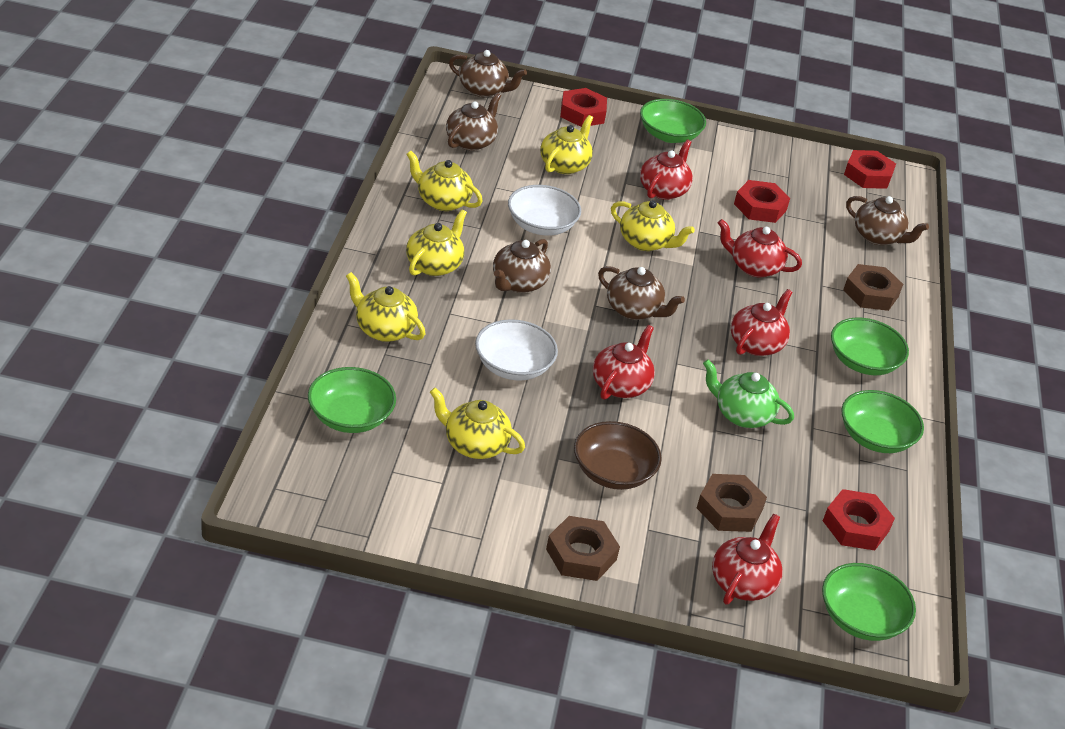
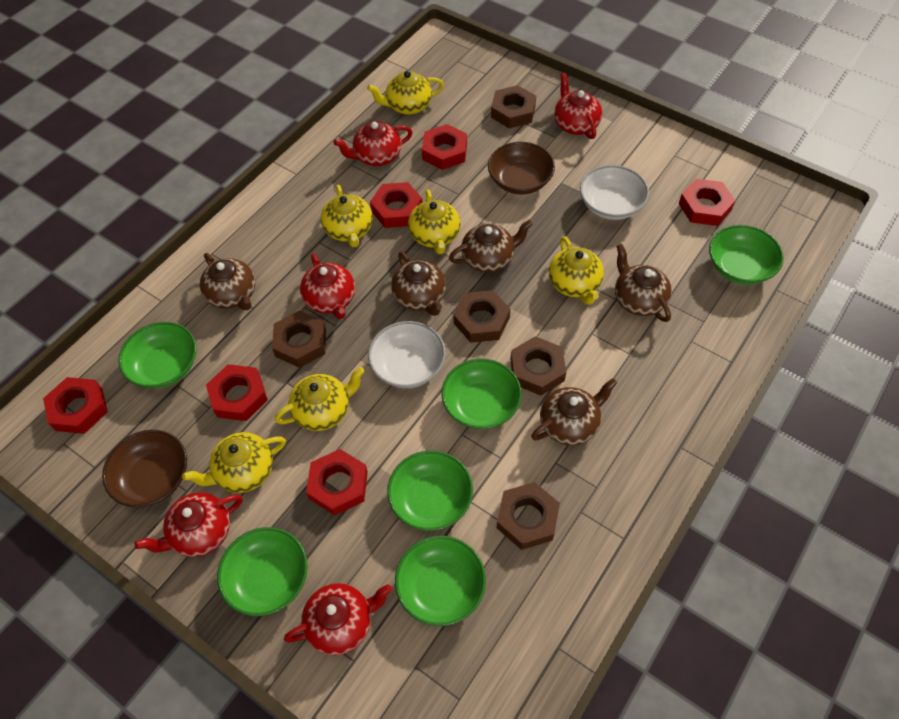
brown bowl: 1 -> 2
brown nut: 3 -> 5
green bowl: 5 -> 6
green teapot: 1 -> 0
red nut: 4 -> 6

